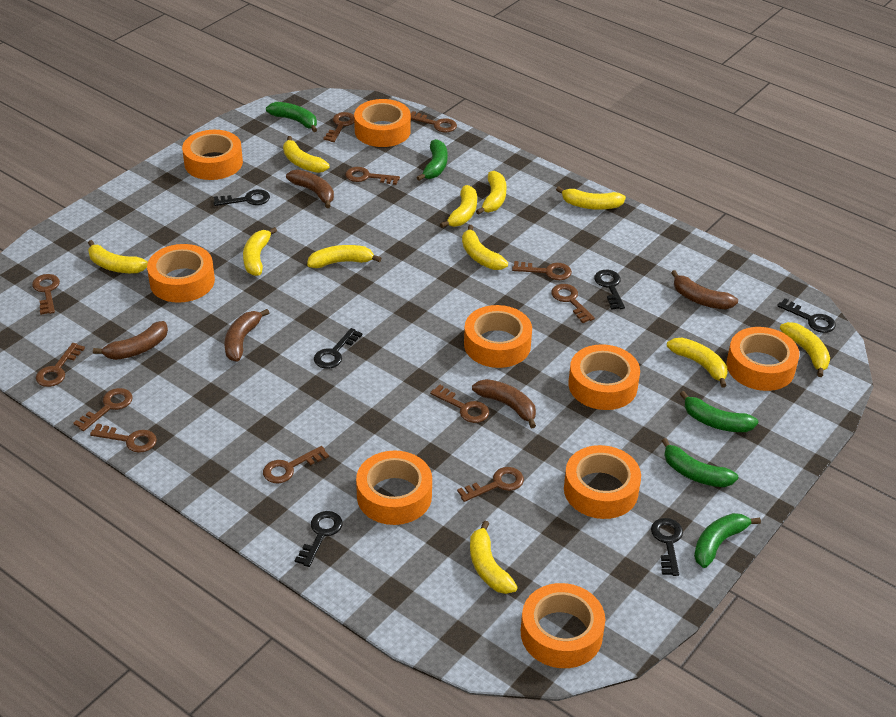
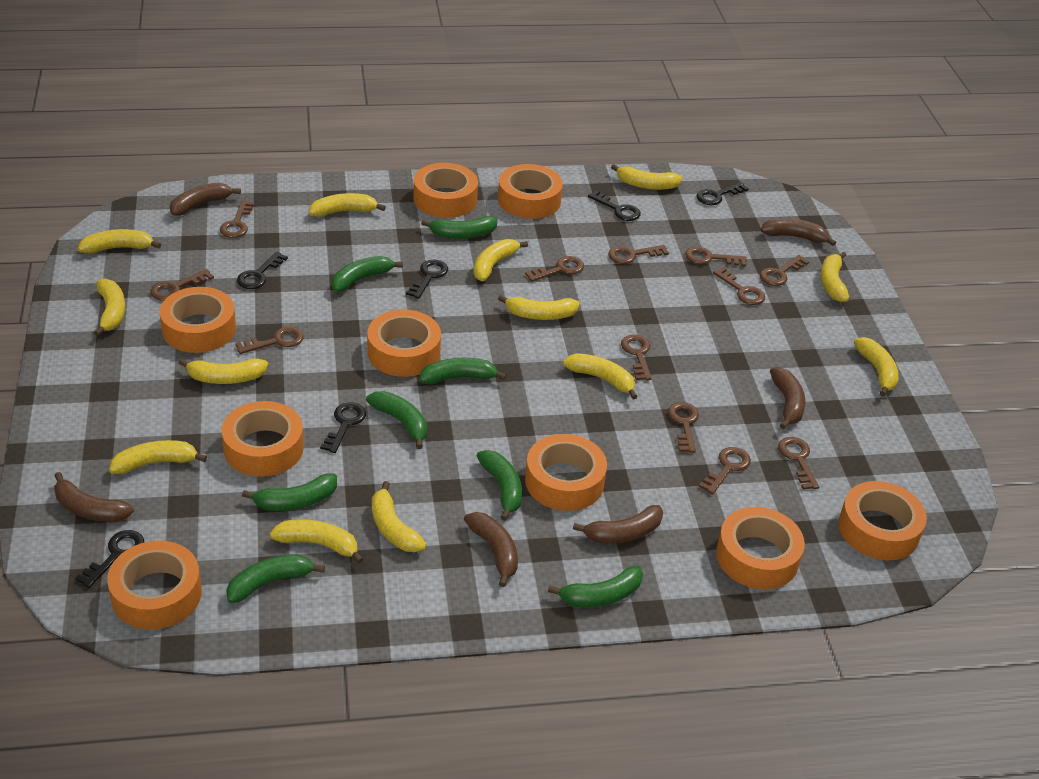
brown banana: 5 -> 6
green banana: 5 -> 8
yellow banana: 11 -> 13

